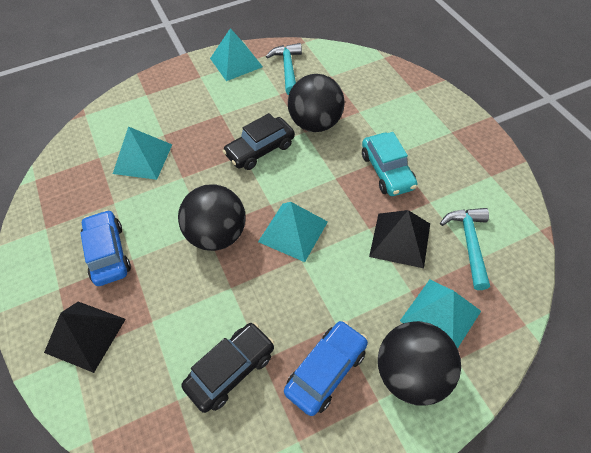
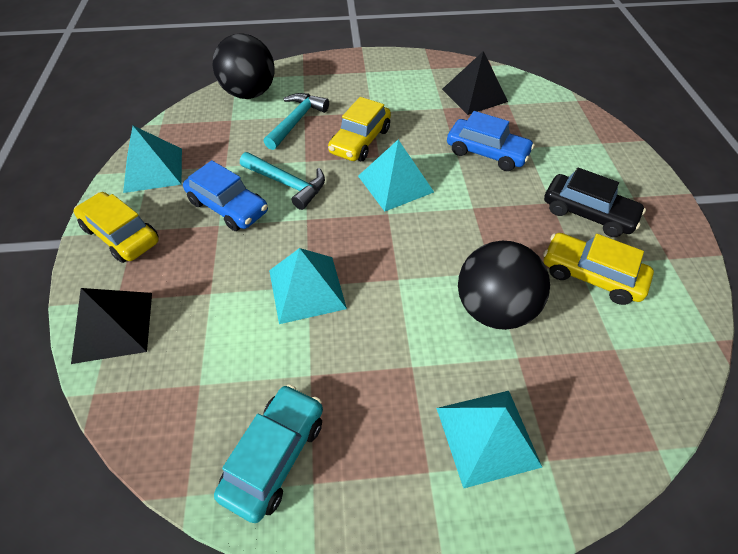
black ball: 3 -> 2
black car: 2 -> 1
yellow car: 0 -> 3

